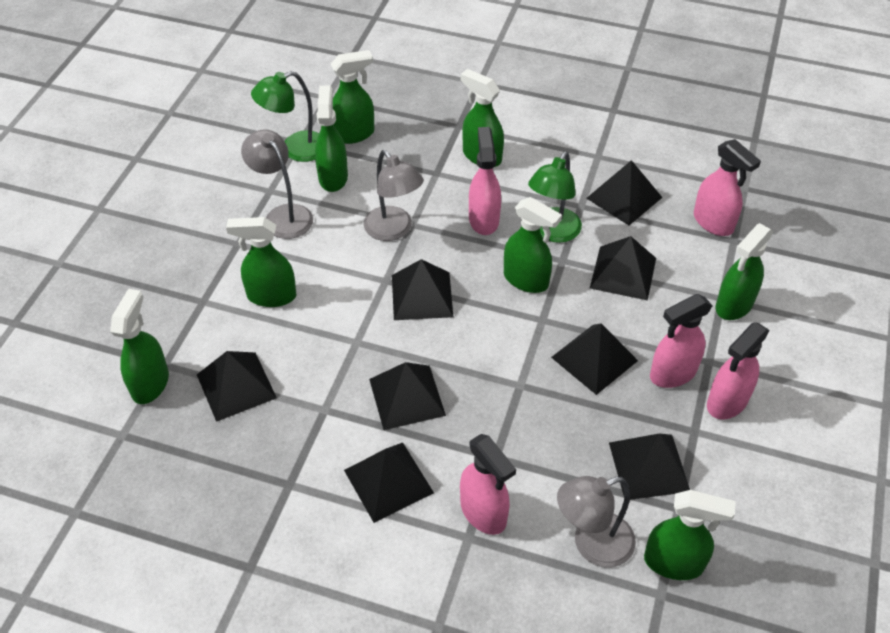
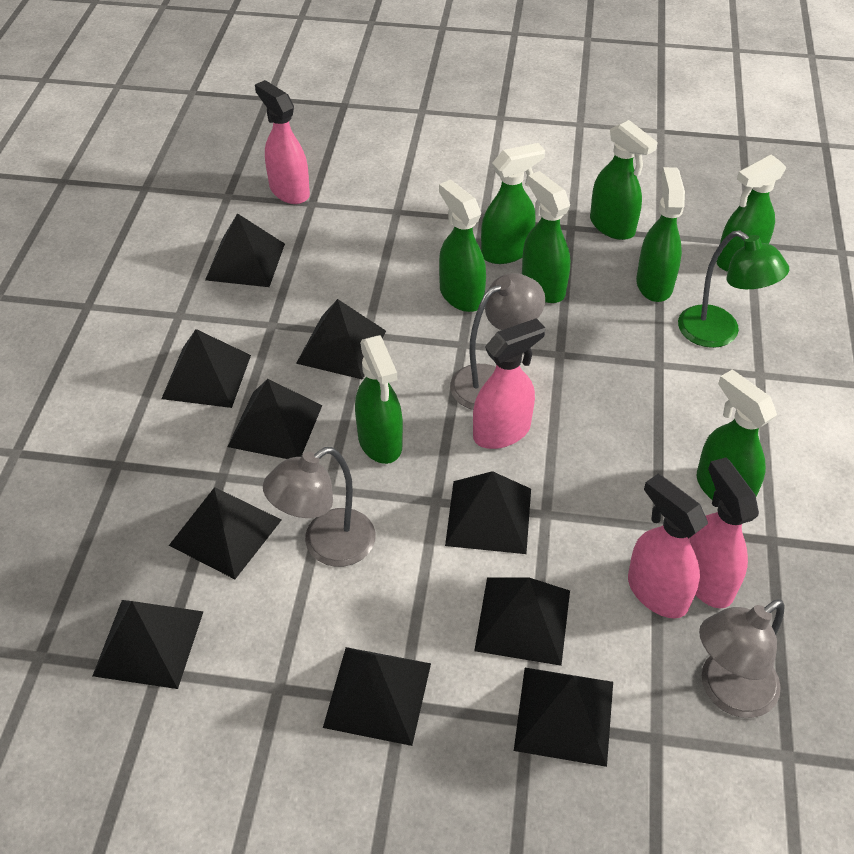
black pyramid: 8 -> 10
green lamp: 2 -> 1
pink spray bottle: 5 -> 4

